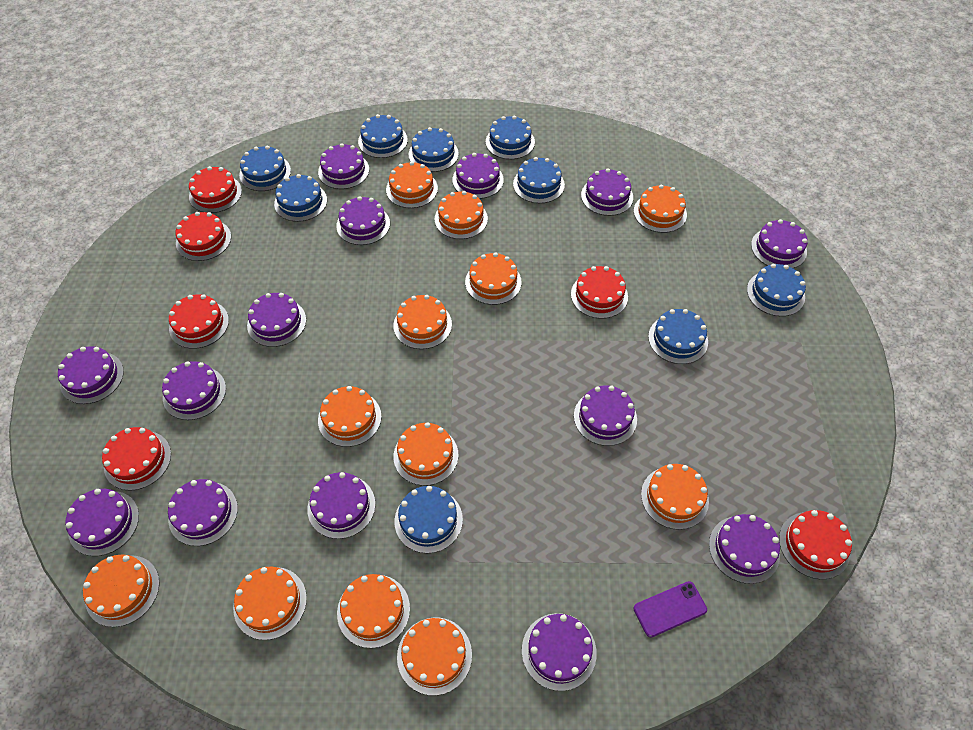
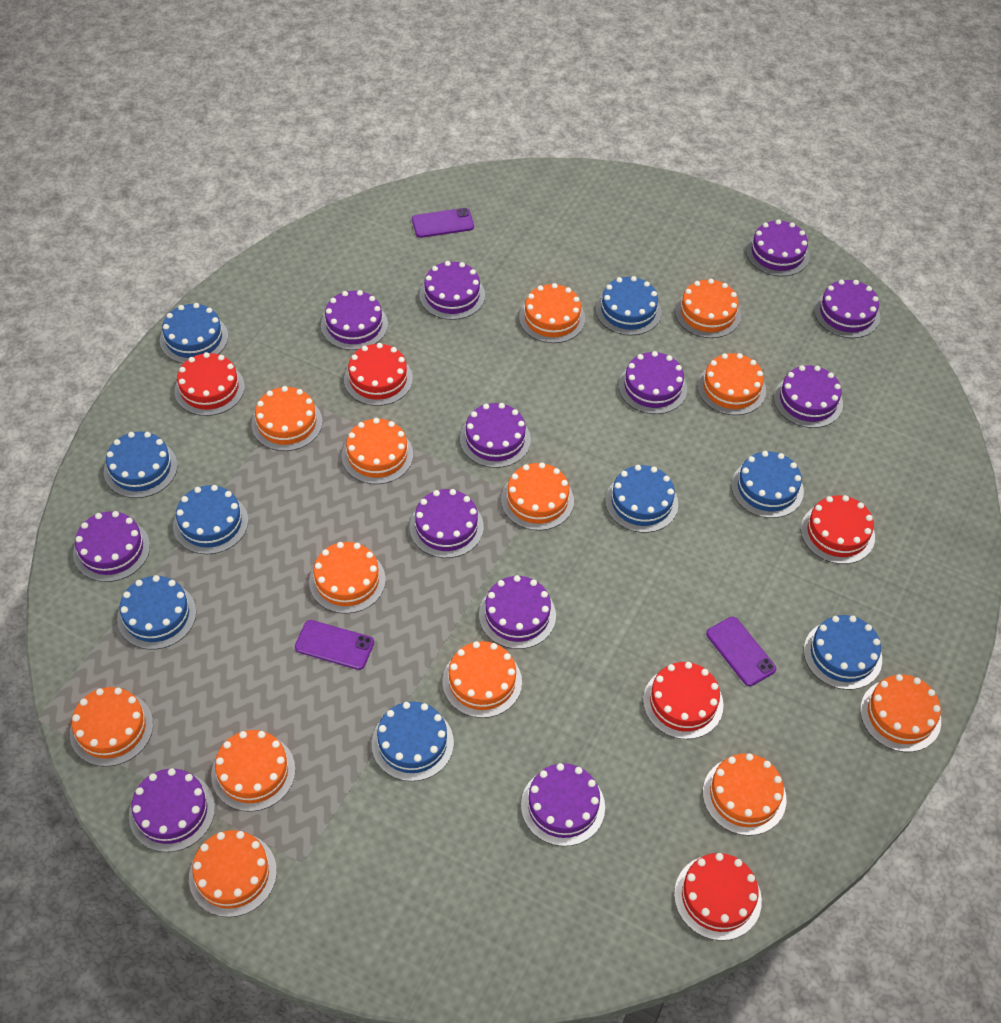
orange cake: 12 -> 13
purple cake: 14 -> 12
purple phone: 1 -> 3
red cake: 6 -> 5

